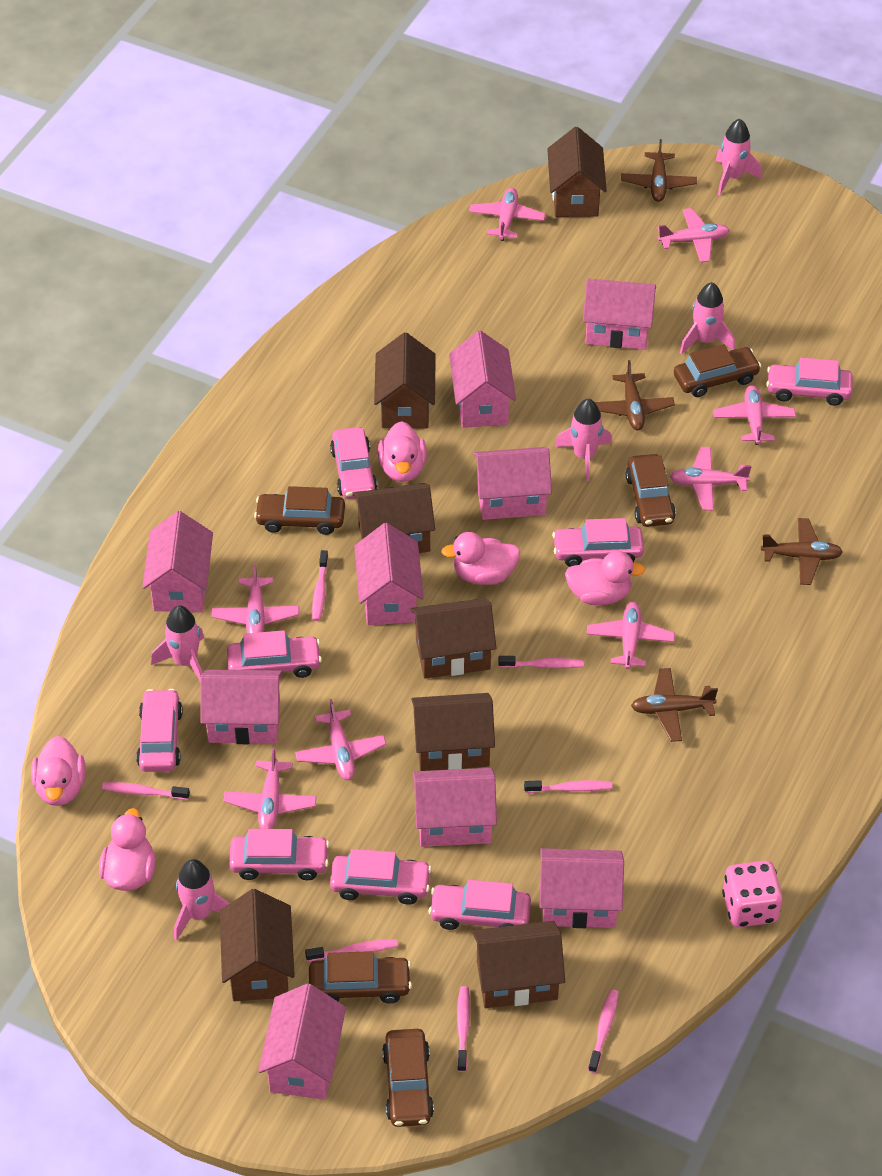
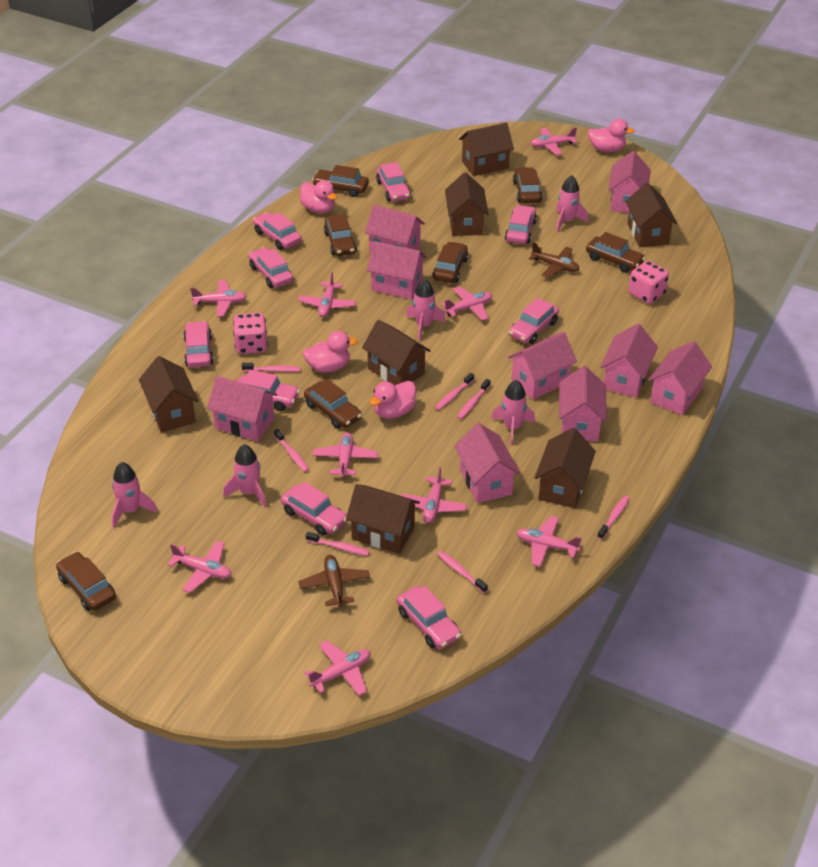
brown car: 5 -> 7
brown plane: 4 -> 2
pink car: 8 -> 9
pink dice: 1 -> 2
pink duck: 5 -> 4
pink plane: 8 -> 9

